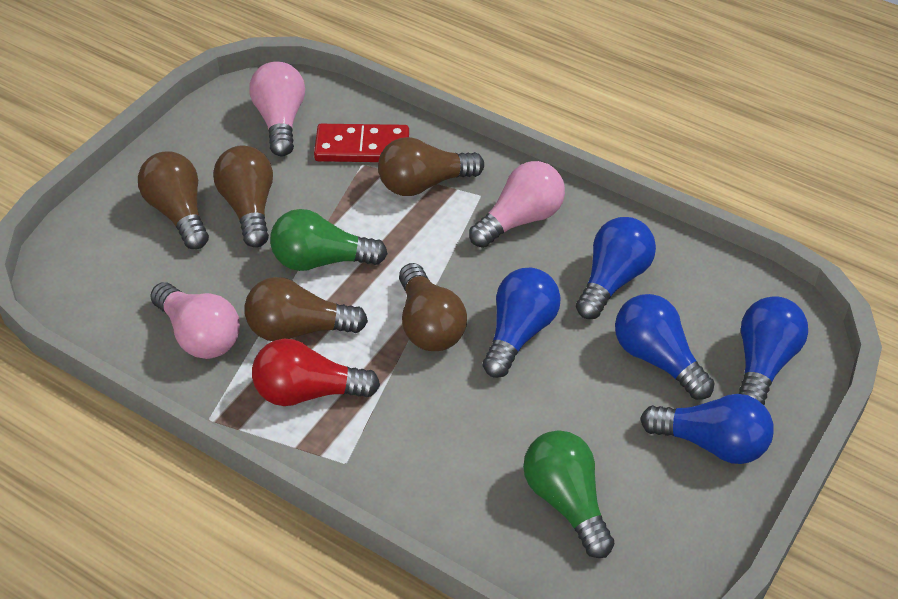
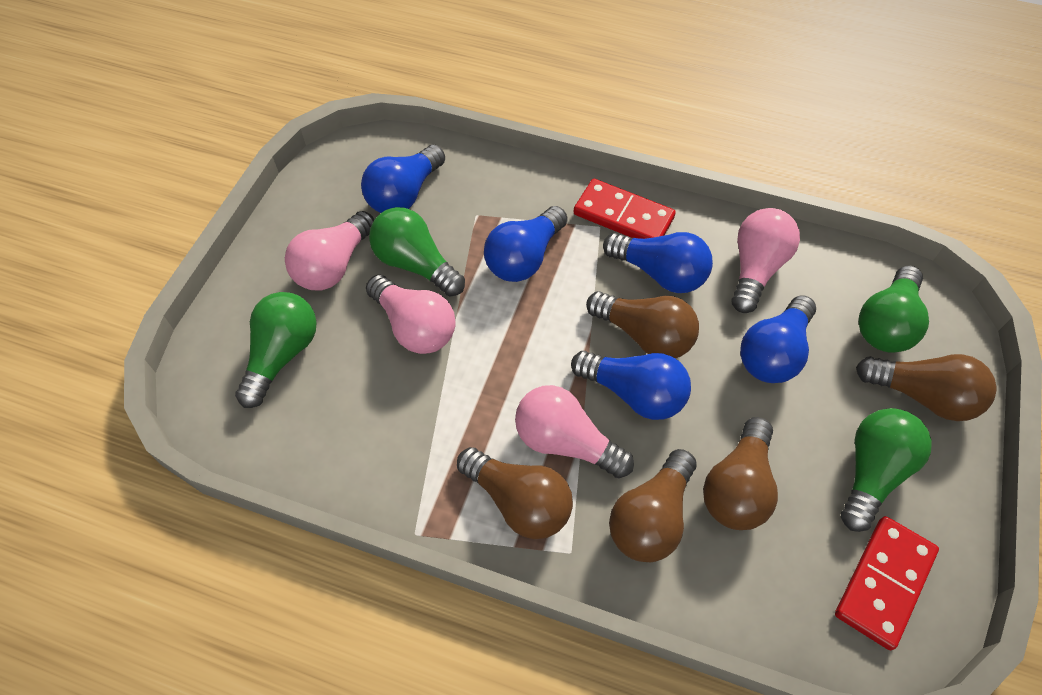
green light bulb: 2 -> 4
pink light bulb: 3 -> 4
red domino: 1 -> 2
red light bulb: 1 -> 0

